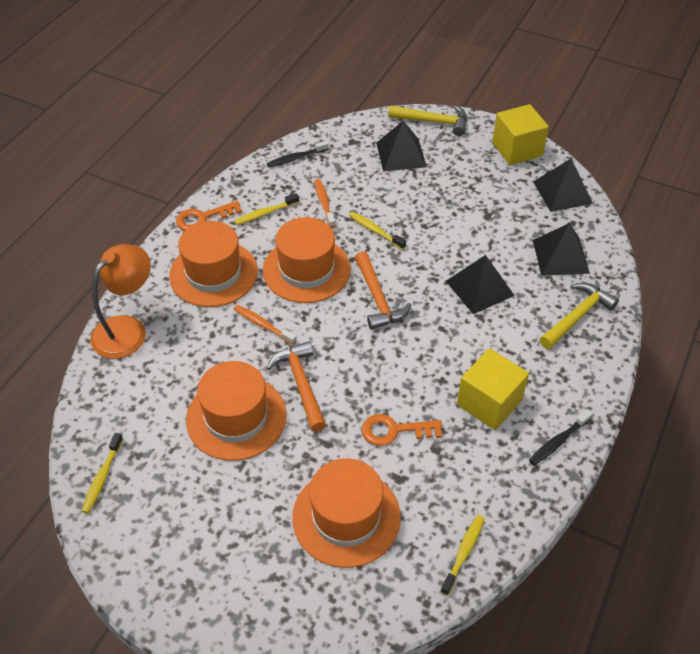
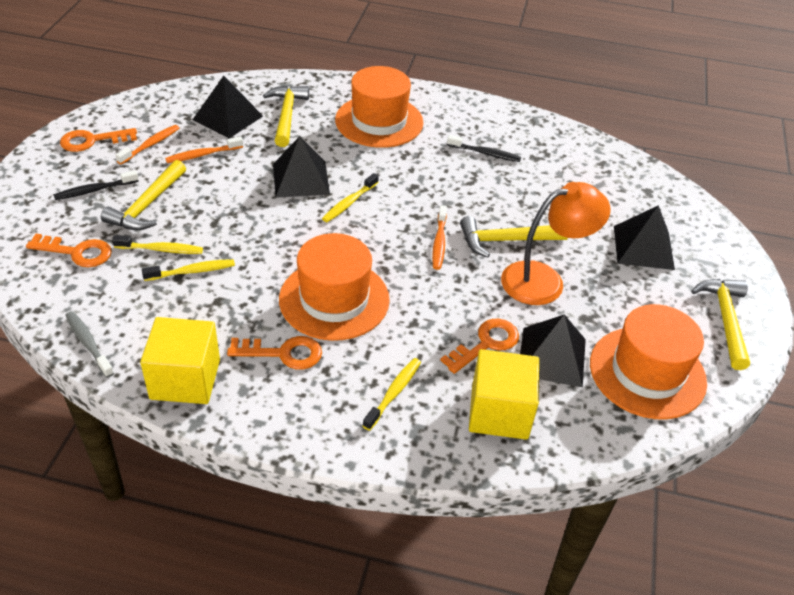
grey toothbrush: 0 -> 1
orange hammer: 2 -> 0
orange hat: 4 -> 3
orange key: 2 -> 4
orange toothbrush: 2 -> 3
yellow hammer: 2 -> 4

